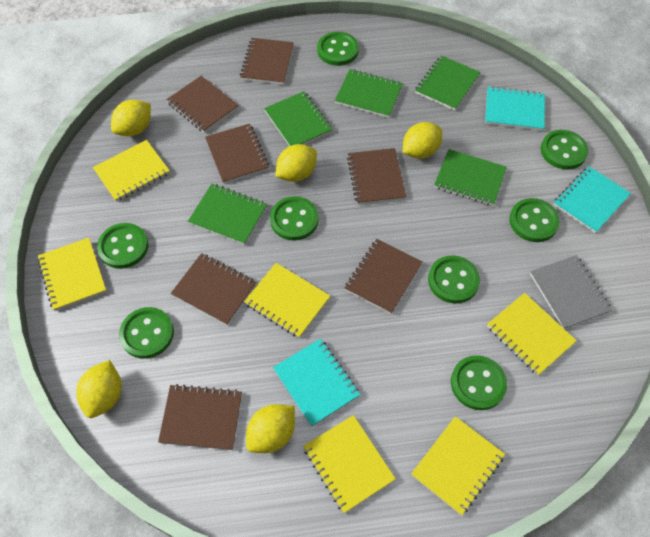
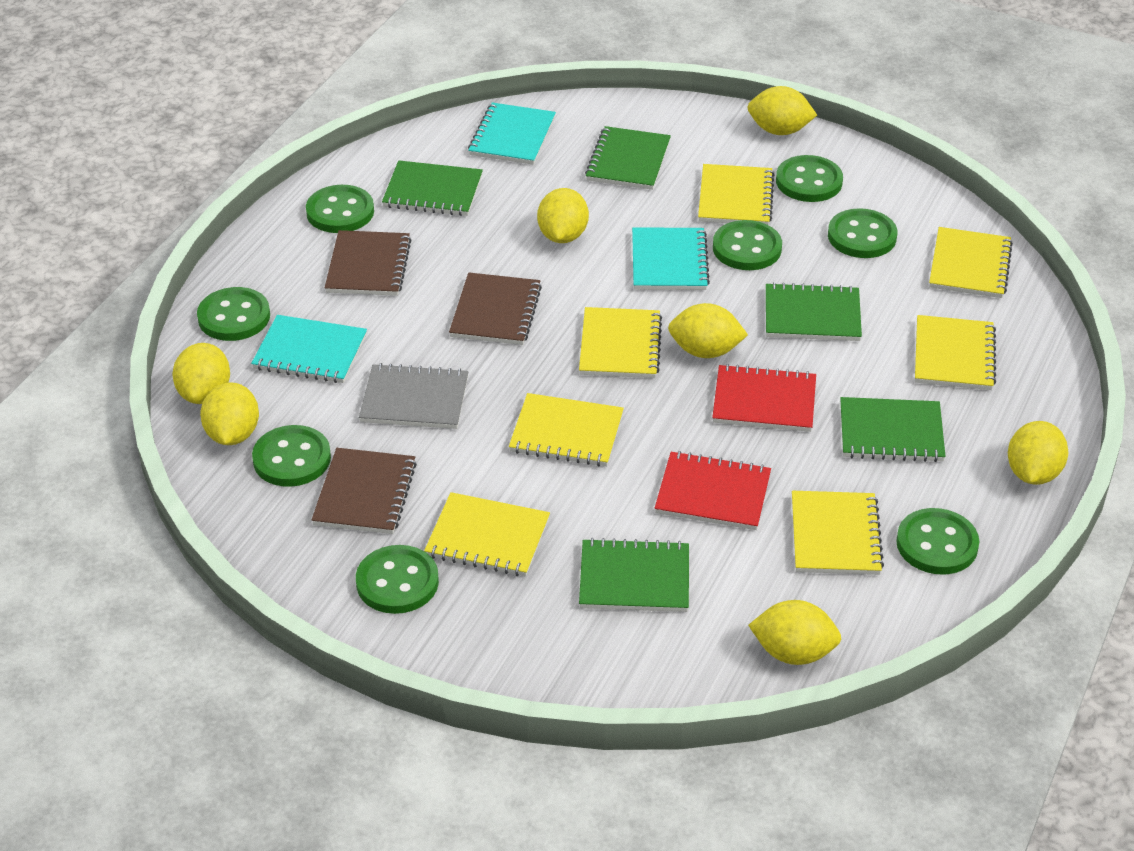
brown notebook: 7 -> 3
red notebook: 0 -> 2
yellow lemon: 5 -> 7
yellow notebook: 6 -> 7

